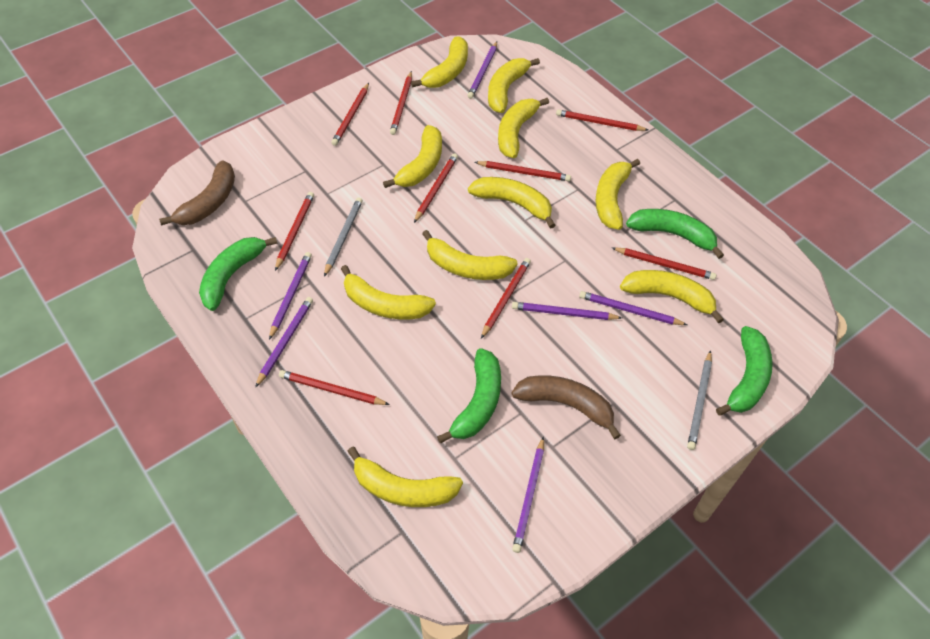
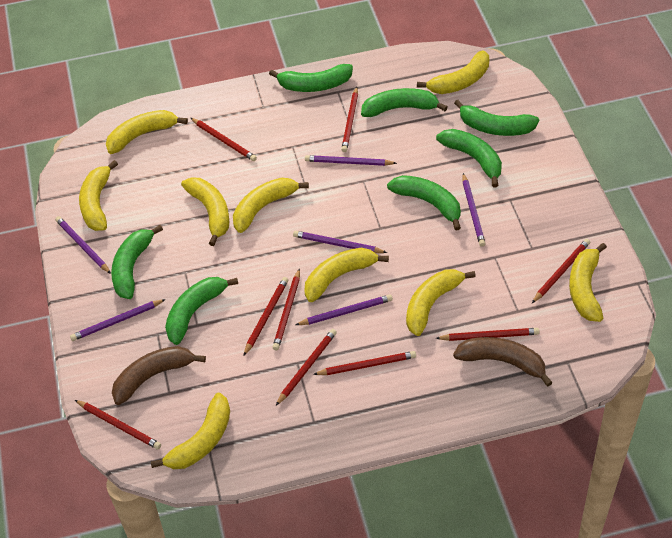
green banana: 4 -> 7
grey pencil: 2 -> 0
yellow banana: 10 -> 9

